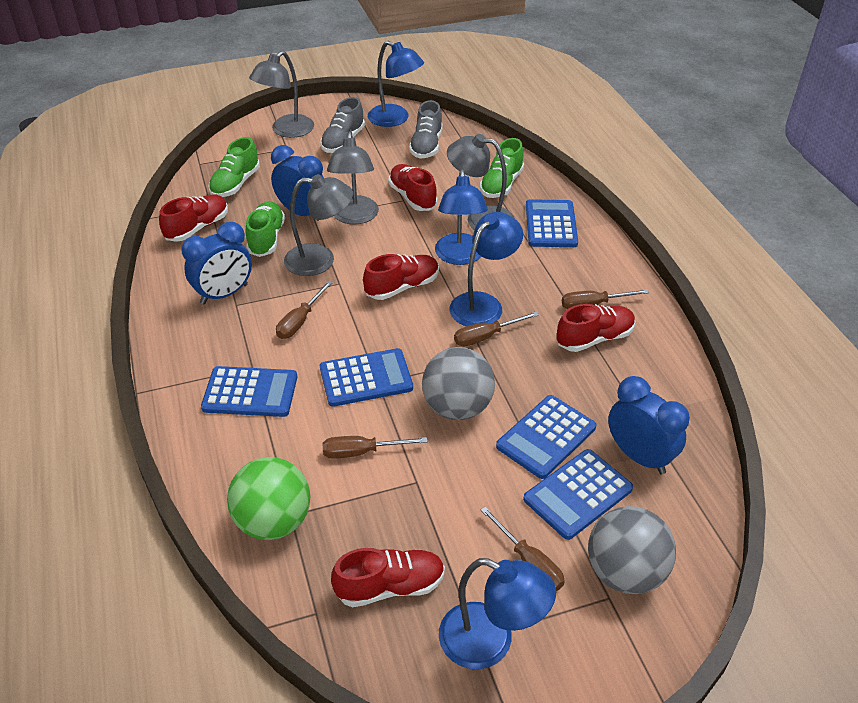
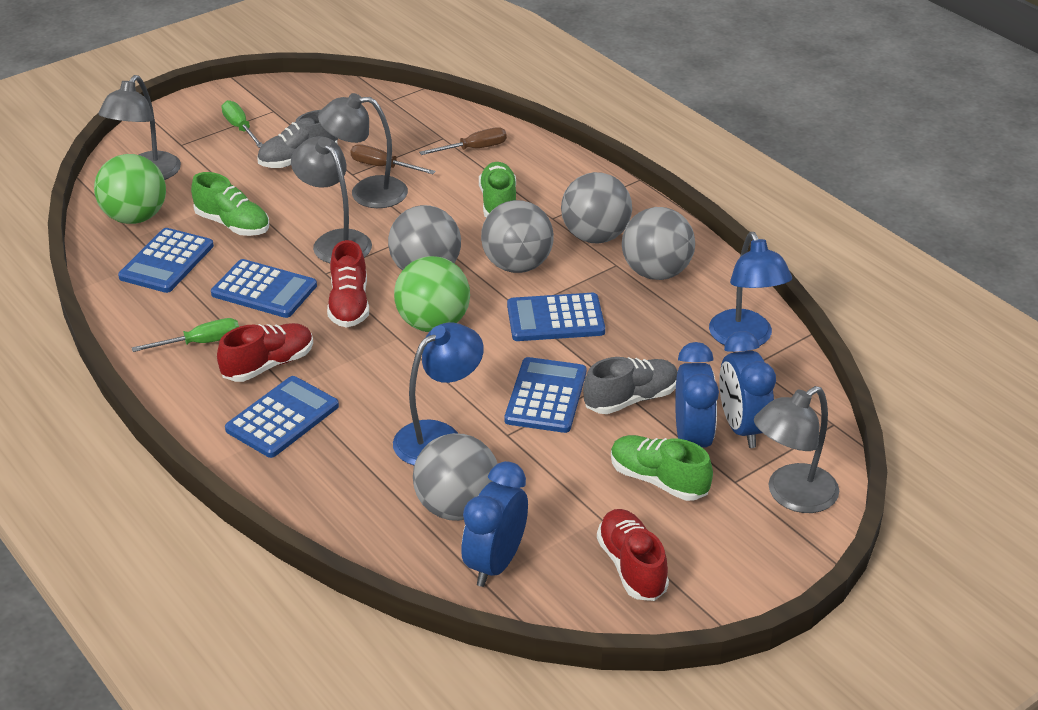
blue lamp: 4 -> 2
brown screwdriver: 5 -> 2
green ball: 1 -> 2
green screwdriver: 0 -> 2
grey ball: 2 -> 5
red shoe: 5 -> 3

